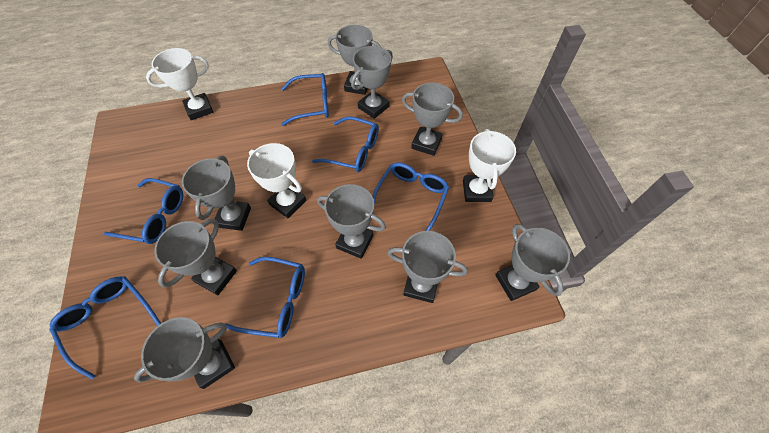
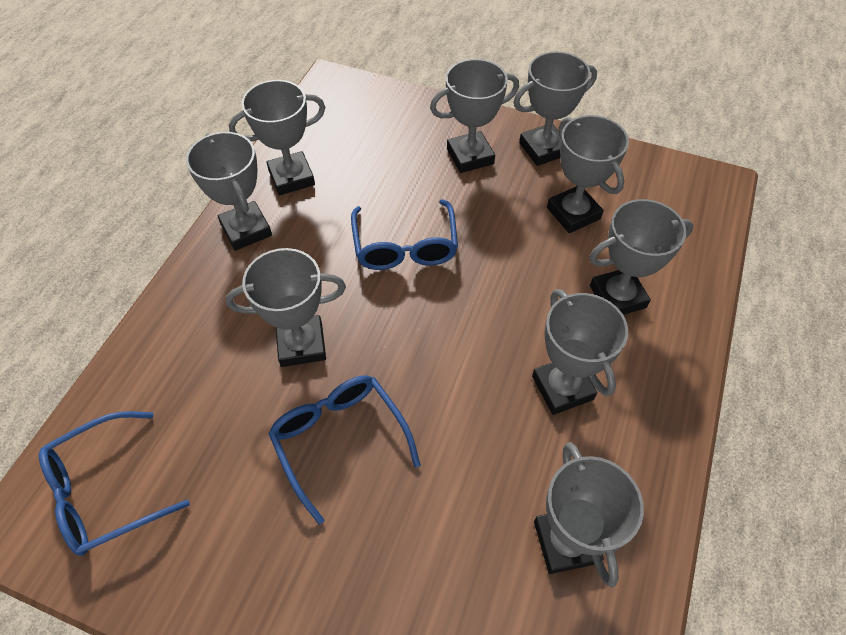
blue glasses: 6 -> 3
white trophy: 3 -> 0

